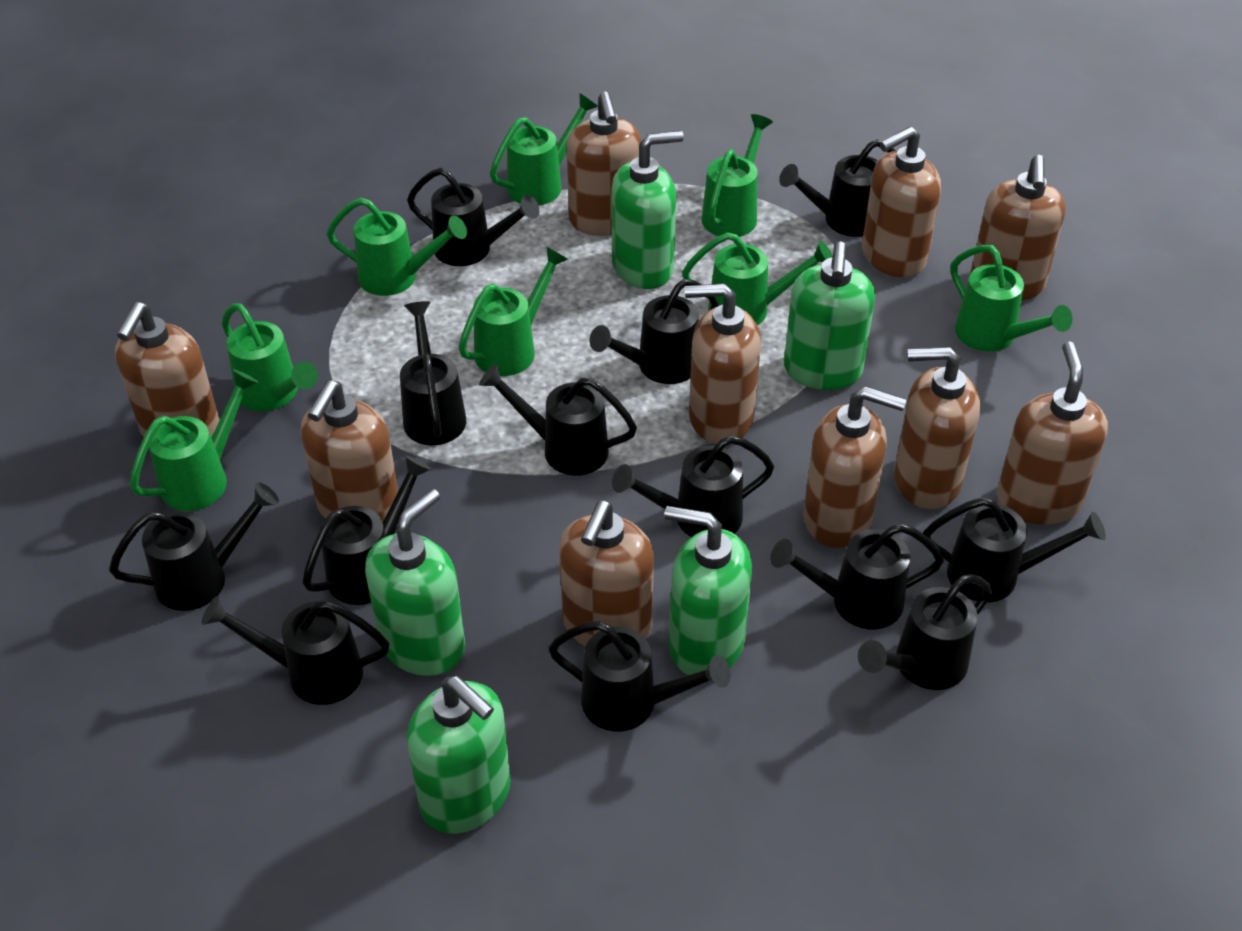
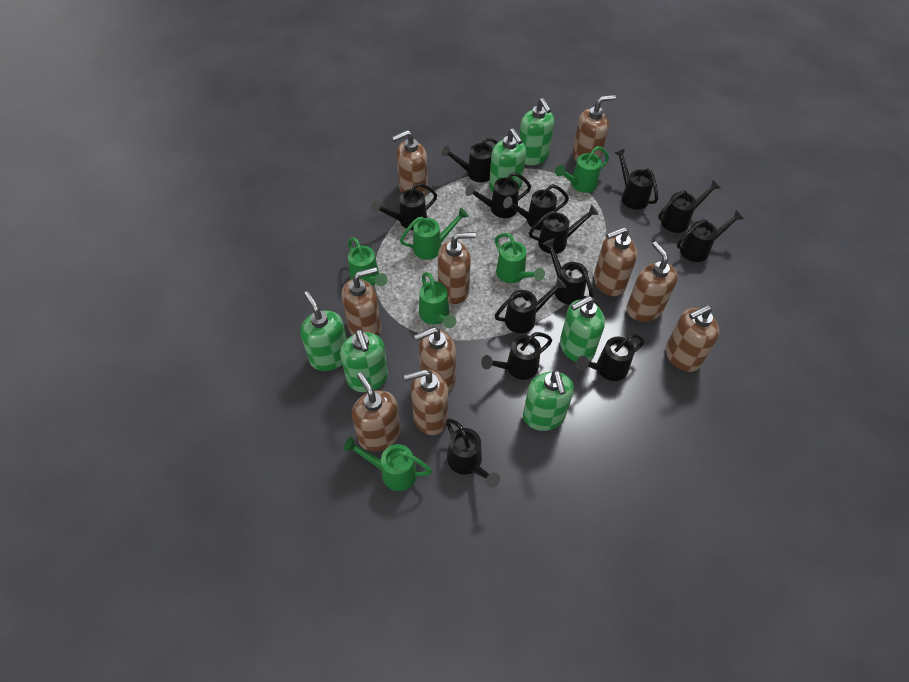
green soap dispenser: 5 -> 6
green watering can: 8 -> 6

